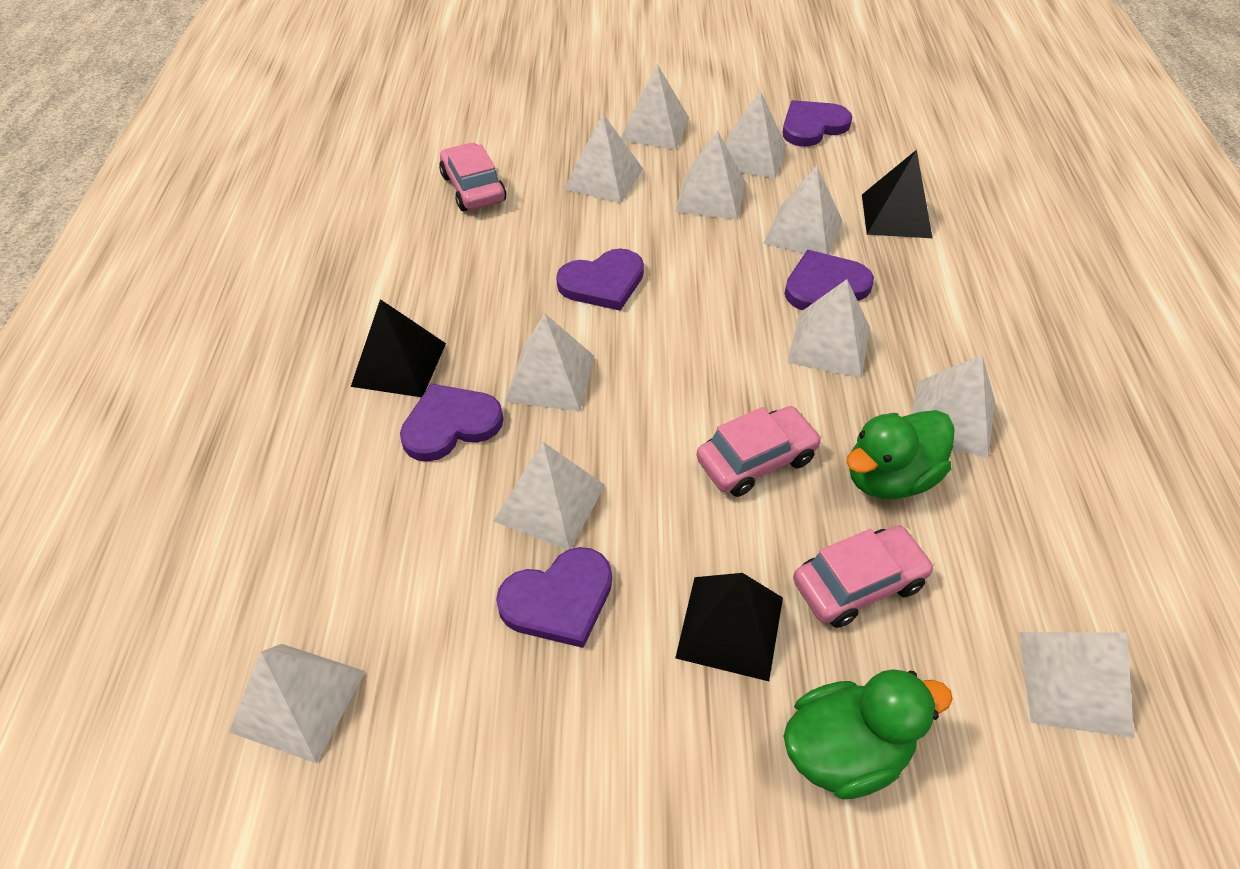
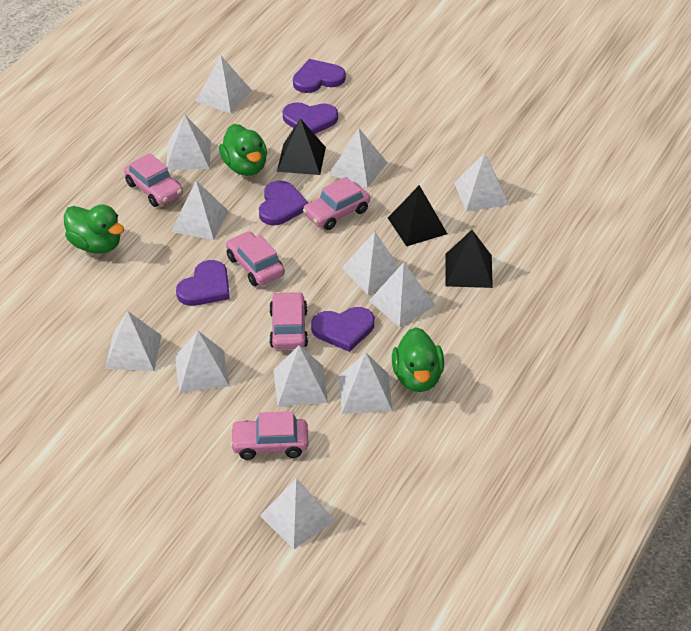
green duck: 2 -> 3
pink car: 3 -> 5
white pyramid: 11 -> 12

